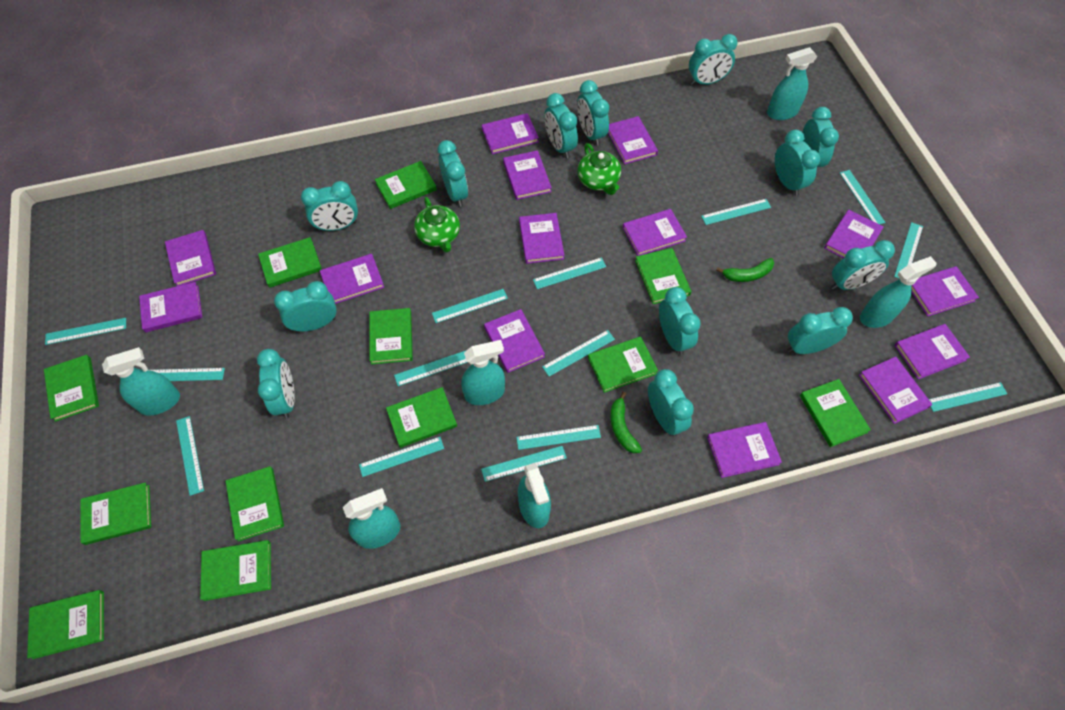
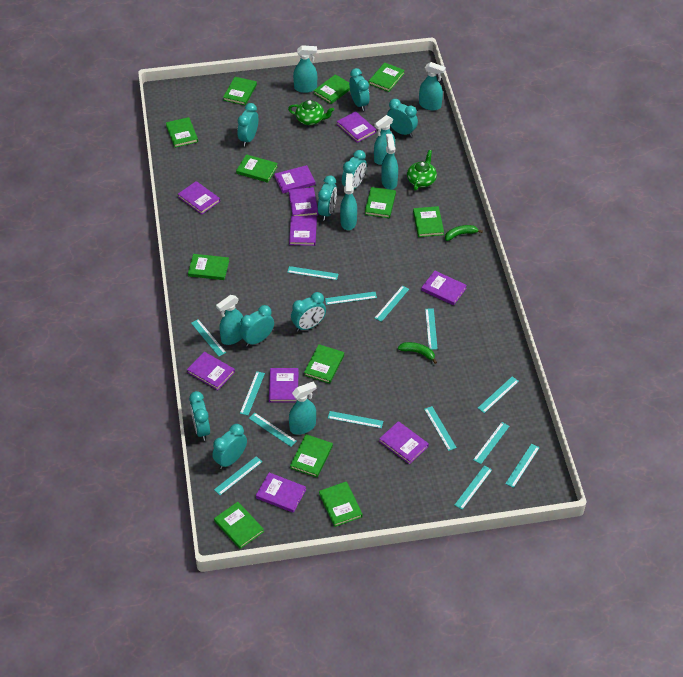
purple book: 14 -> 10
turquoise clock: 13 -> 9
turquoise spray bottle: 6 -> 7

